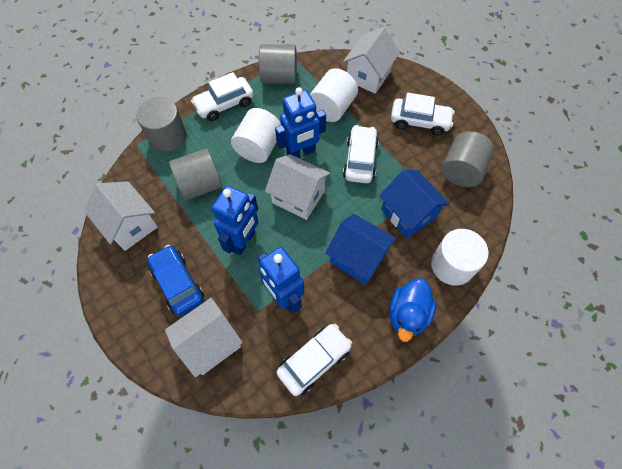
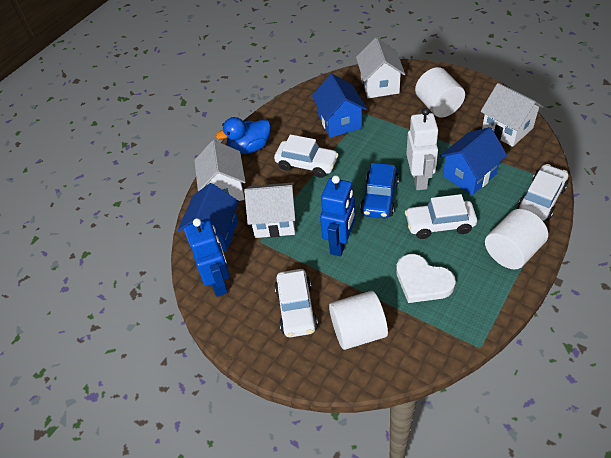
blue house: 2 -> 3
blue robot: 3 -> 2
grey cylinder: 4 -> 0
white heart: 0 -> 1
white robot: 0 -> 1

